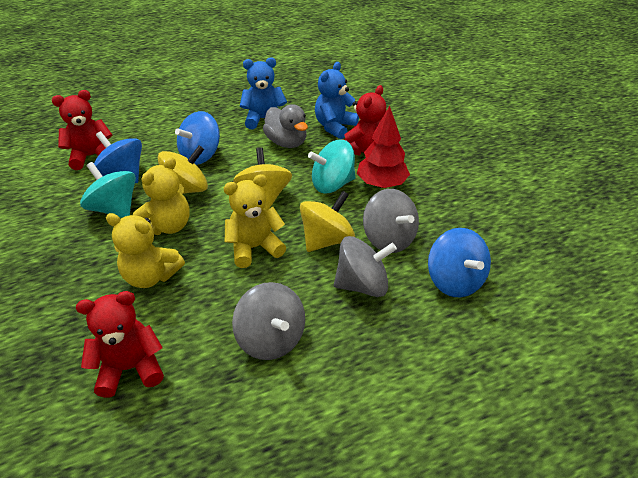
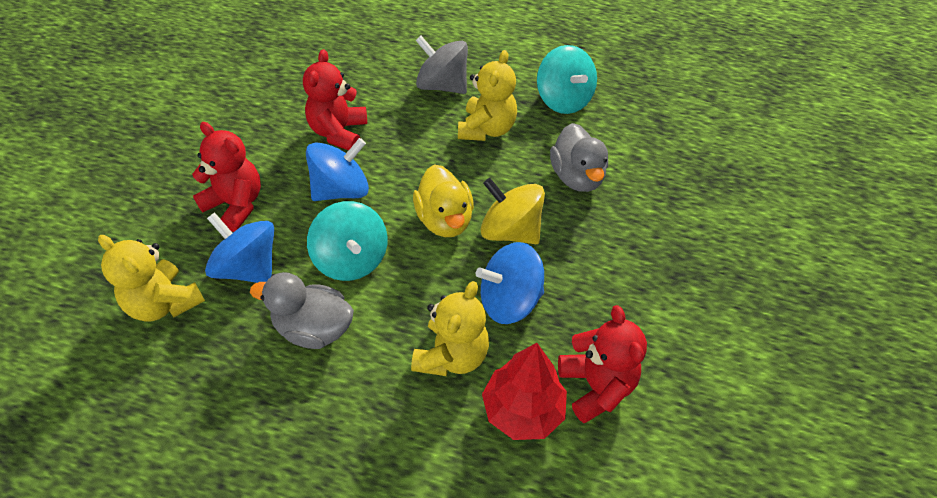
blue teddy bear: 2 -> 0
grey duck: 1 -> 2
grey spinning top: 3 -> 1
yellow duck: 0 -> 1
yellow spinning top: 3 -> 1

